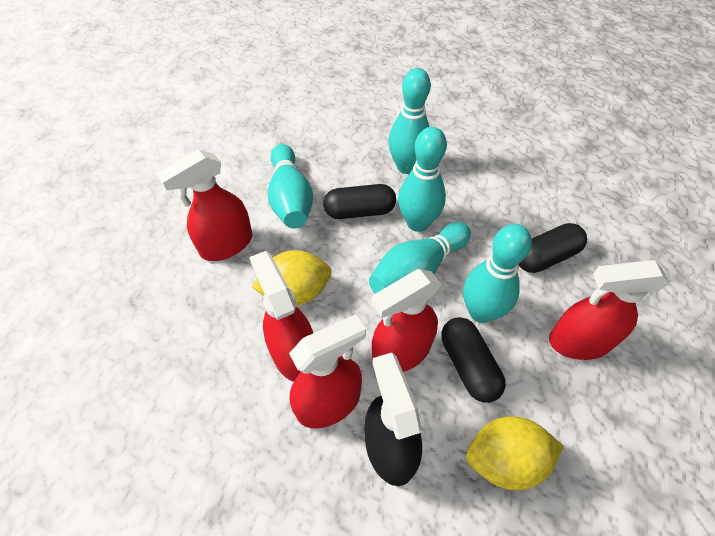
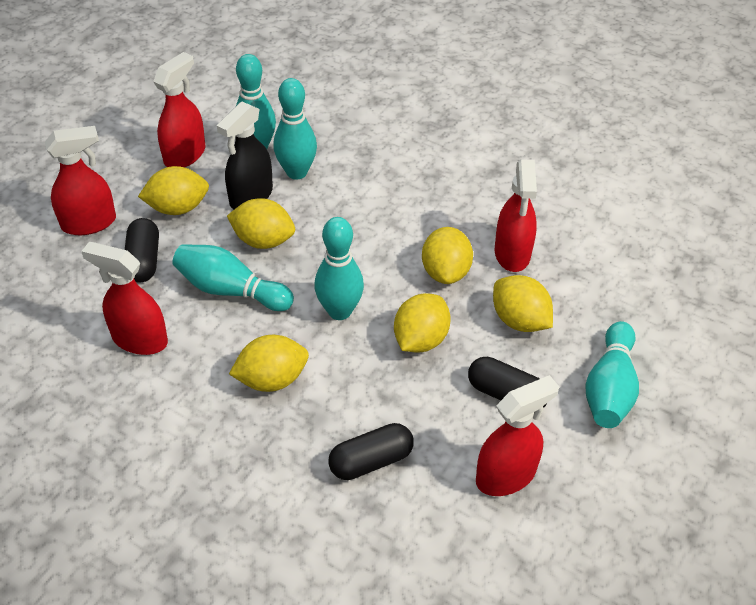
yellow lemon: 2 -> 6

